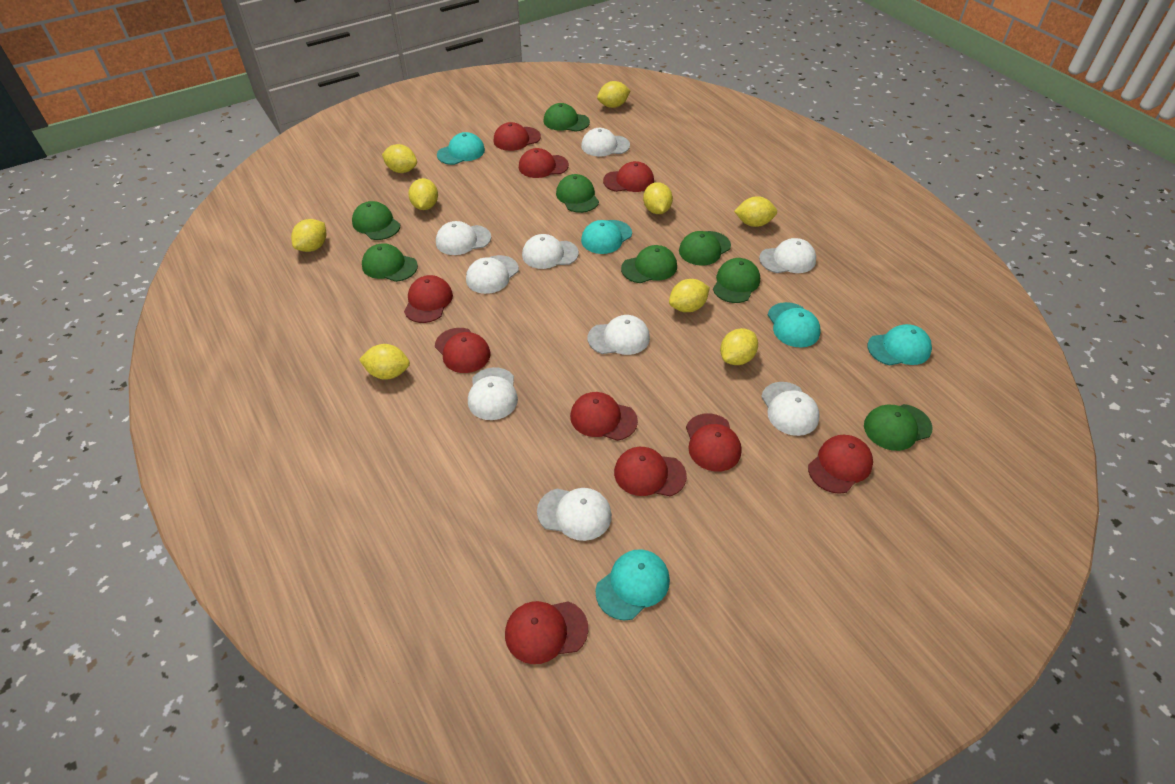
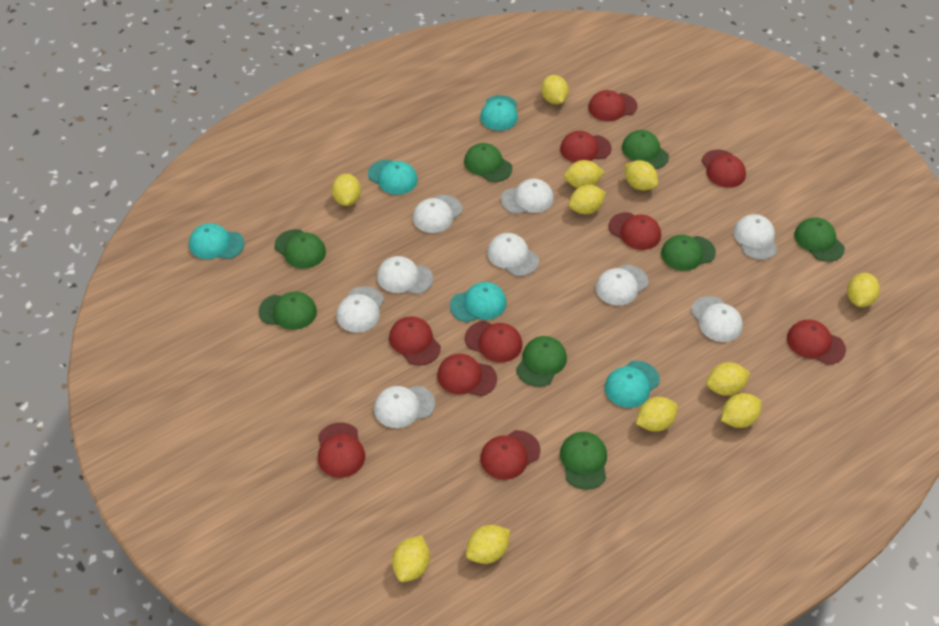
yellow lemon: 9 -> 11

